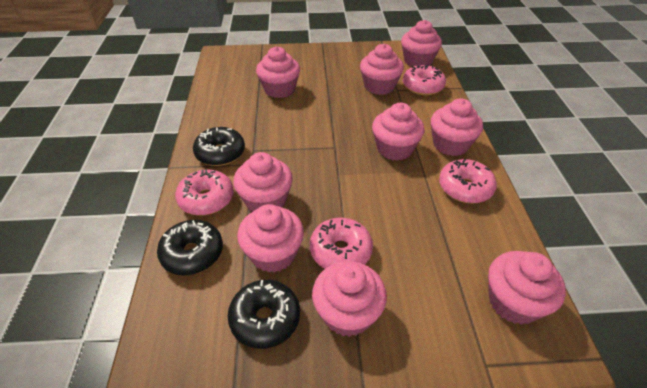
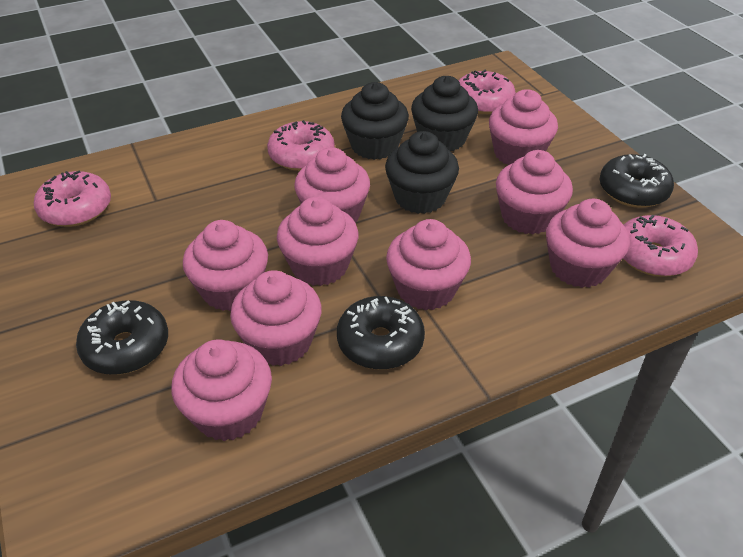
black cupcake: 0 -> 3

